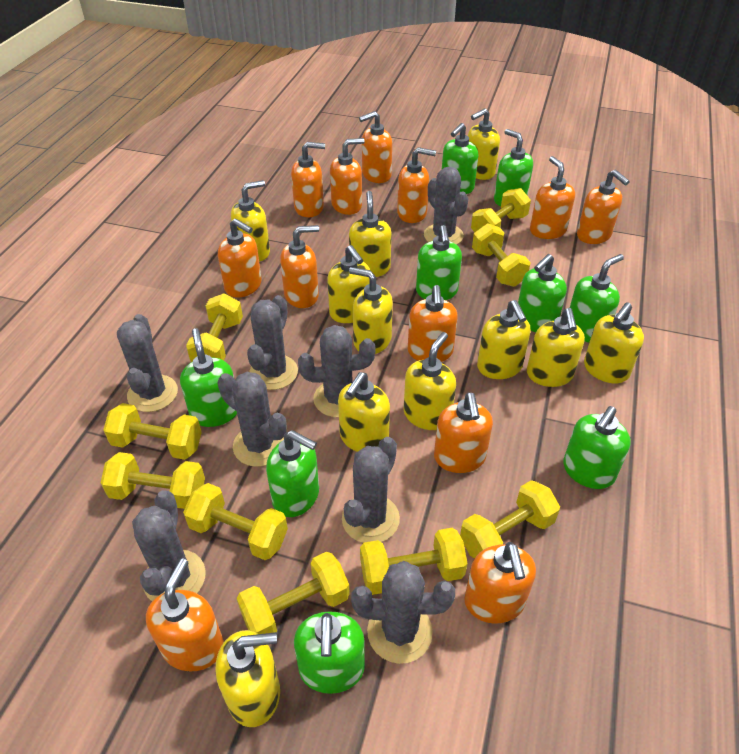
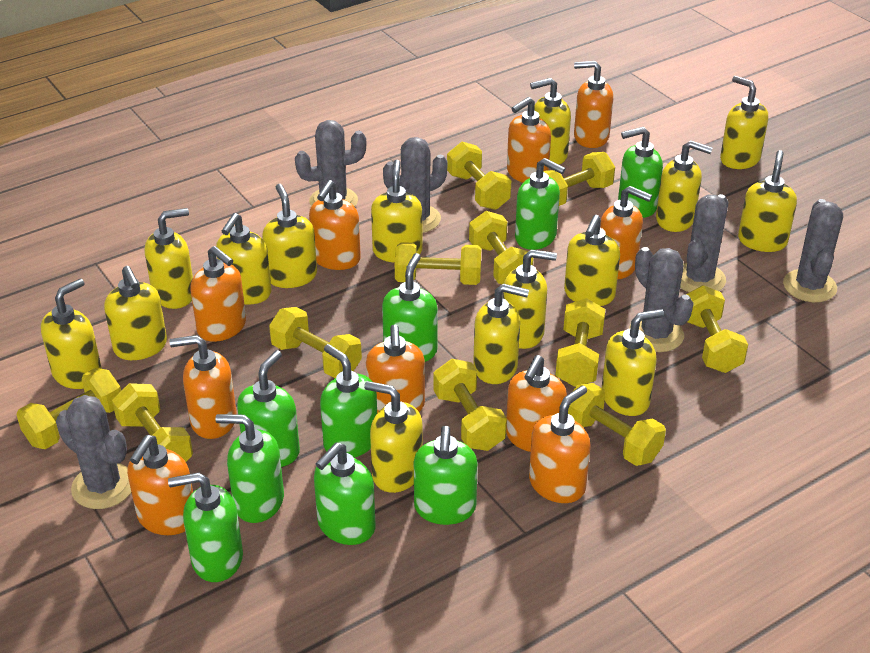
grey cactus: 8 -> 6
orange soap dispenser: 12 -> 10
yellow dumbbell: 9 -> 11
yellow soap dispenser: 11 -> 15

